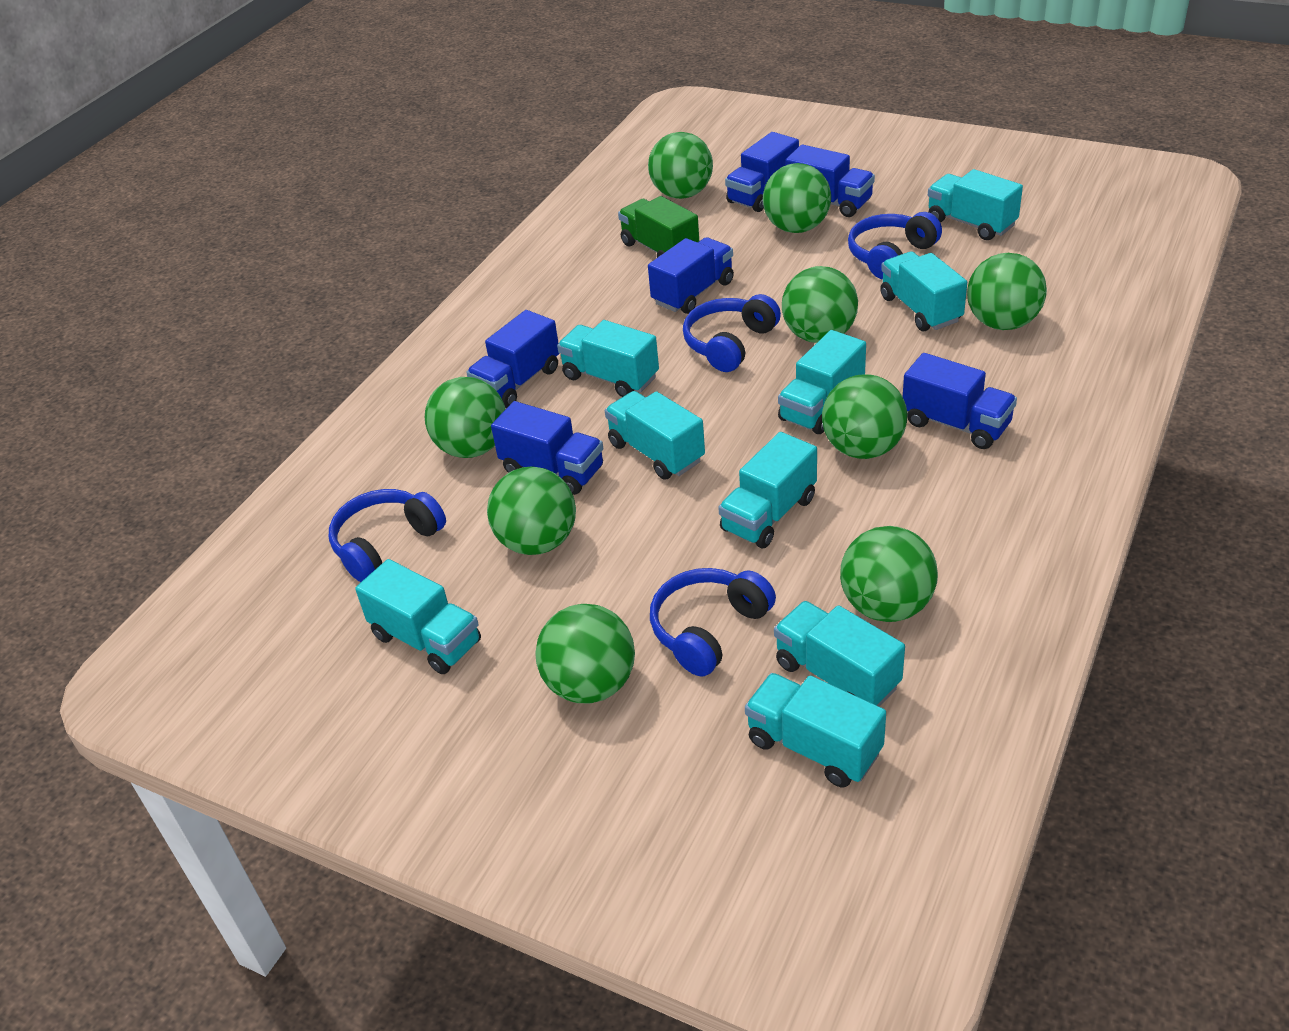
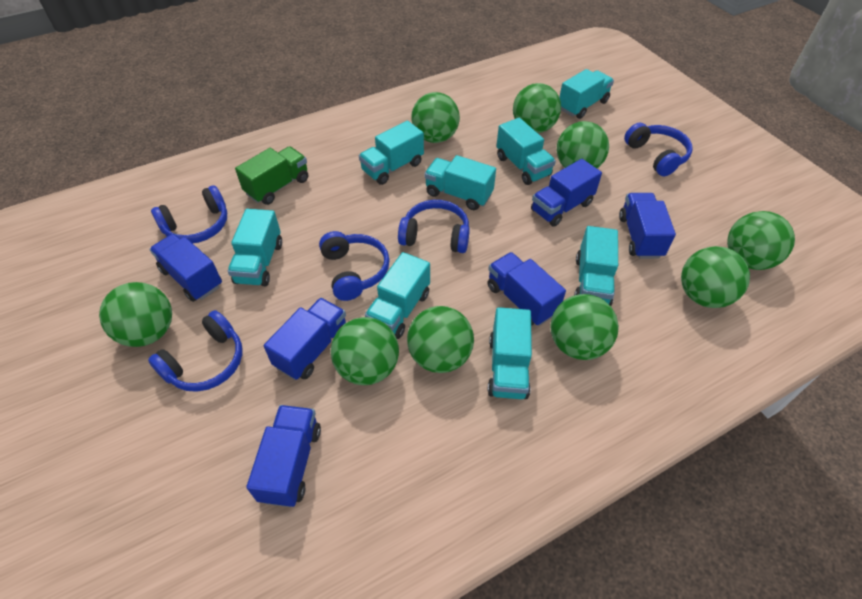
blue headphones: 4 -> 5
turquoise truck: 9 -> 8

